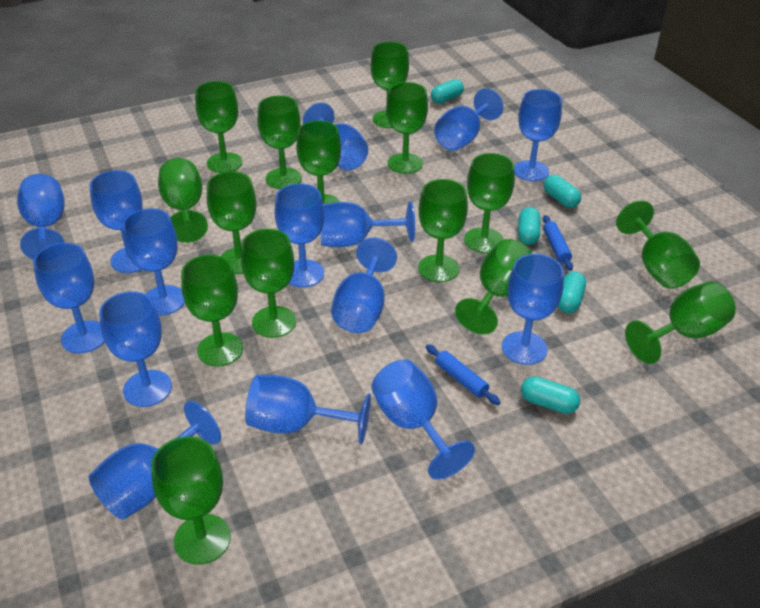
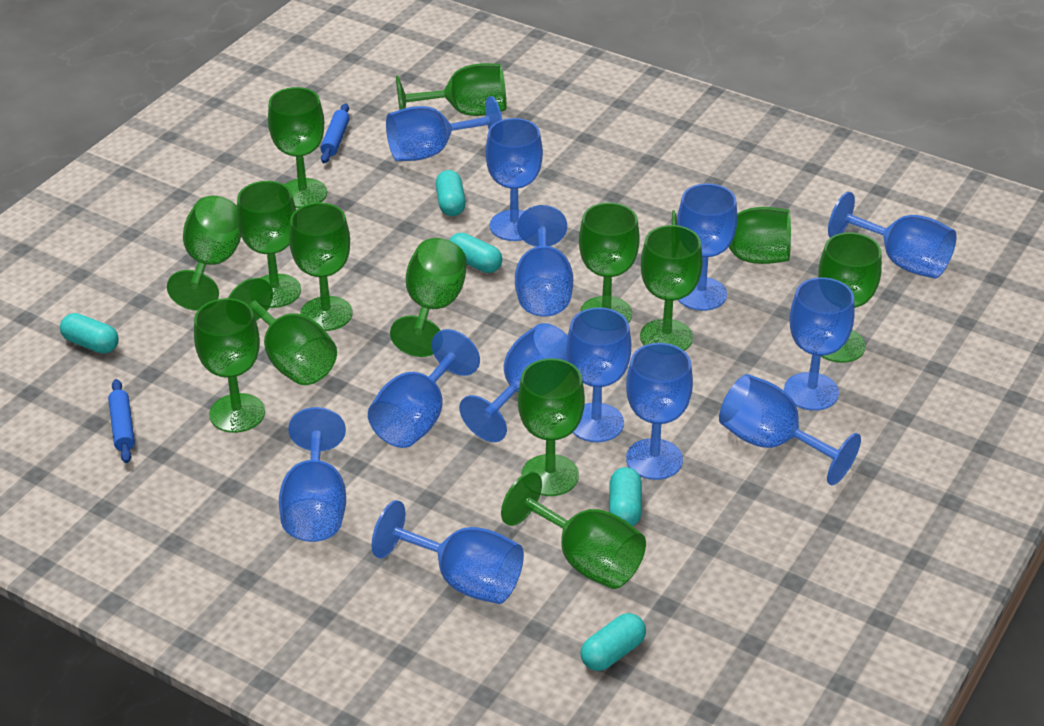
blue goblet: 15 -> 13
green goblet: 15 -> 14

